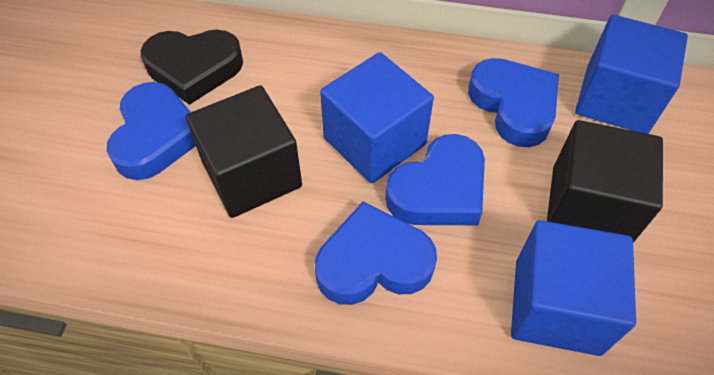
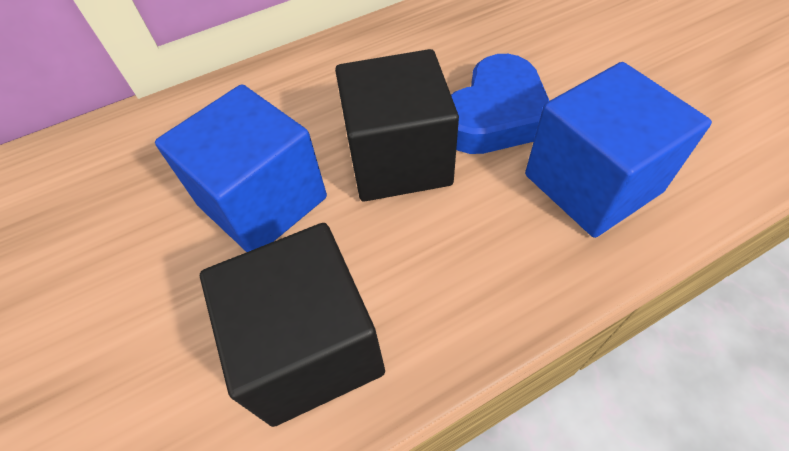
black heart: 1 -> 0
blue cube: 3 -> 2
blue heart: 4 -> 1

